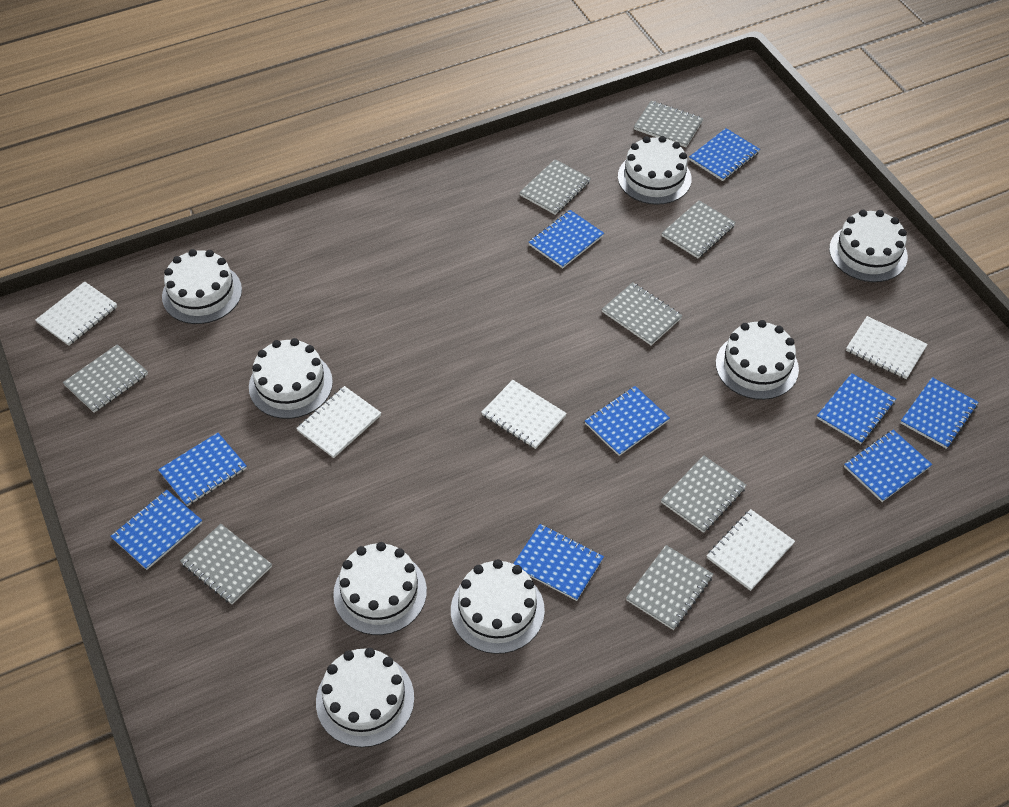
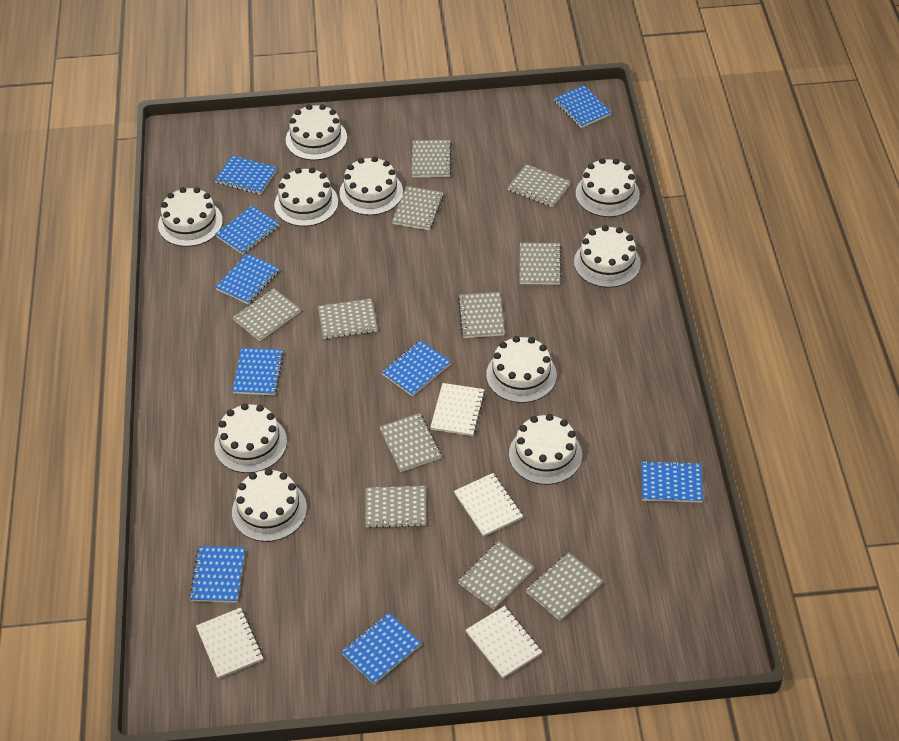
grey notebook: 8 -> 11
white cake: 8 -> 10
white notebook: 5 -> 4

